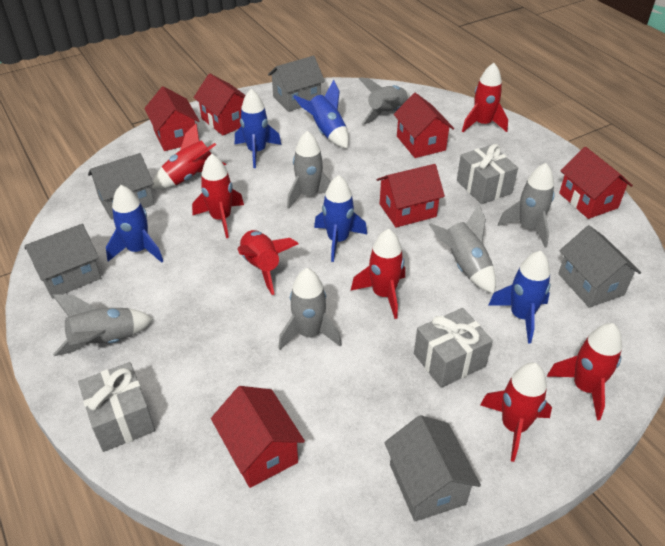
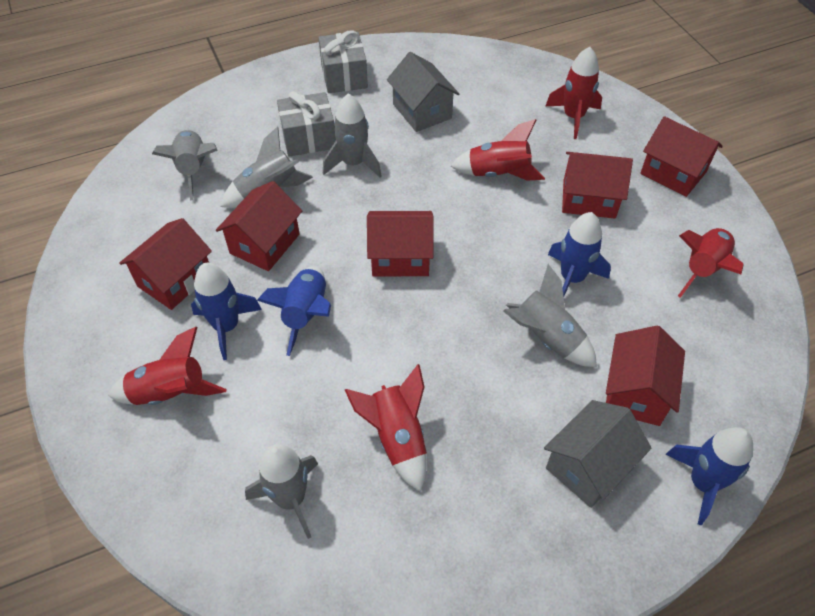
blue rocket: 5 -> 4
grey gift: 3 -> 2
grey house: 5 -> 2
grey rocket: 6 -> 5
red rocket: 7 -> 5

